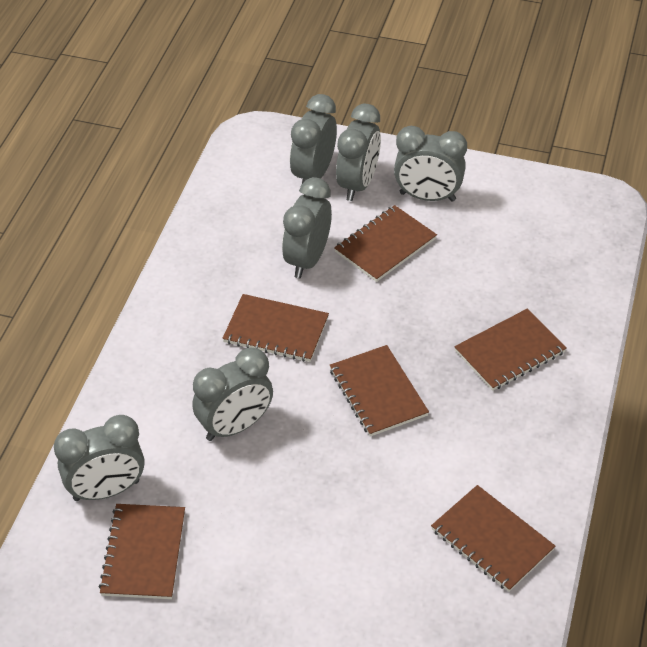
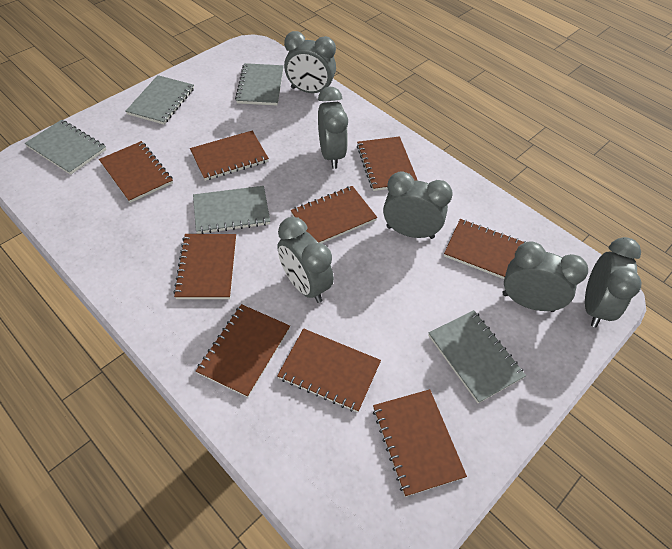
brown notebook: 6 -> 9
grey notebook: 0 -> 5

